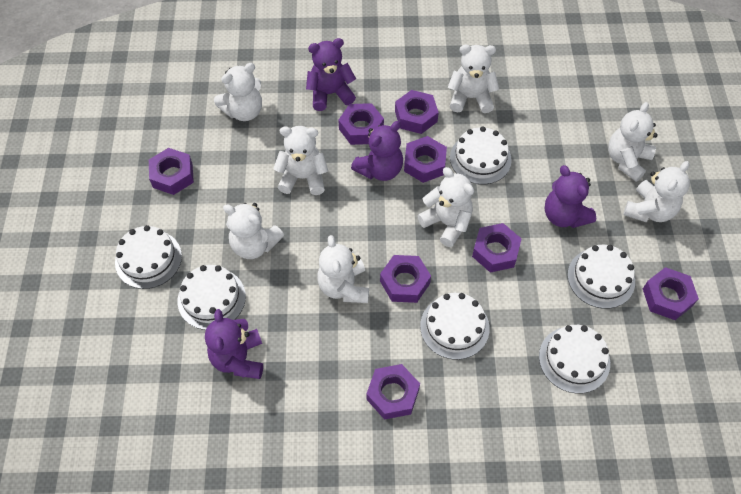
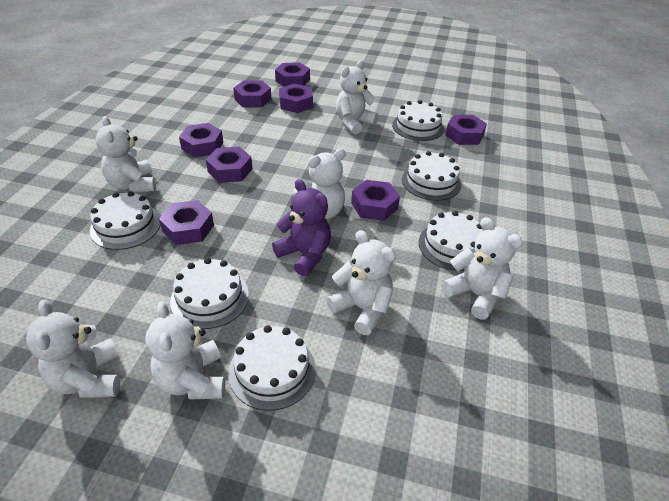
purple teddy bear: 4 -> 1
white teddy bear: 8 -> 7

